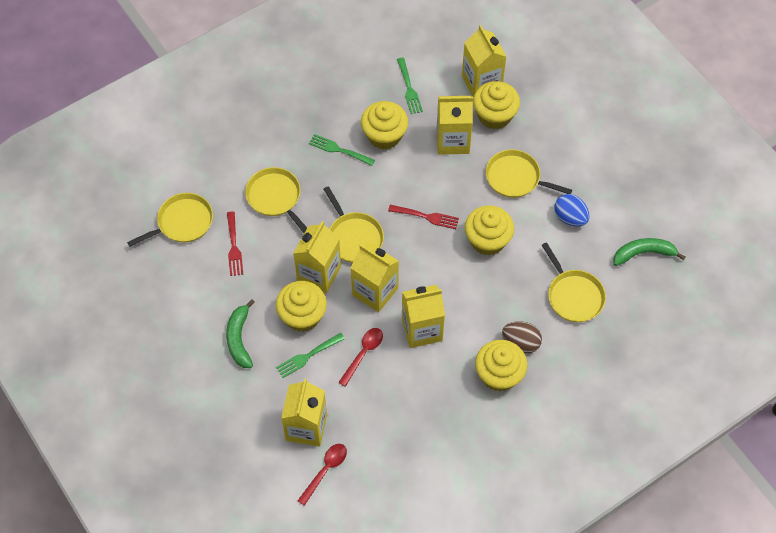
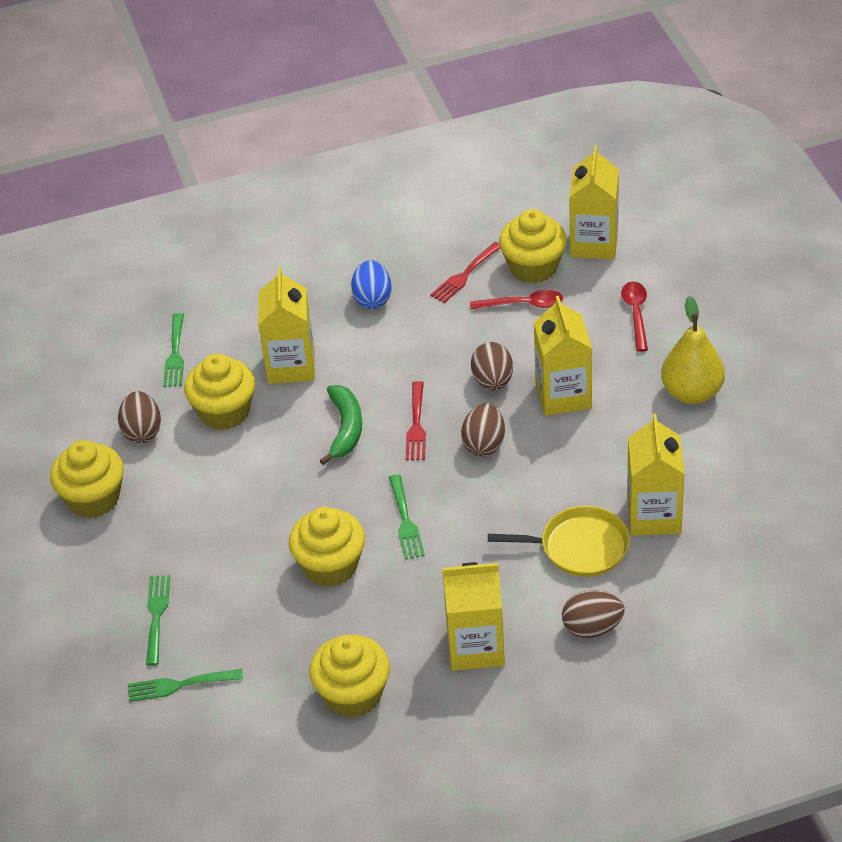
brown egg: 1 -> 4
green banana: 2 -> 1
green fork: 3 -> 4
yellow carton: 6 -> 5
yellow pan: 5 -> 1
yellow pear: 0 -> 1

